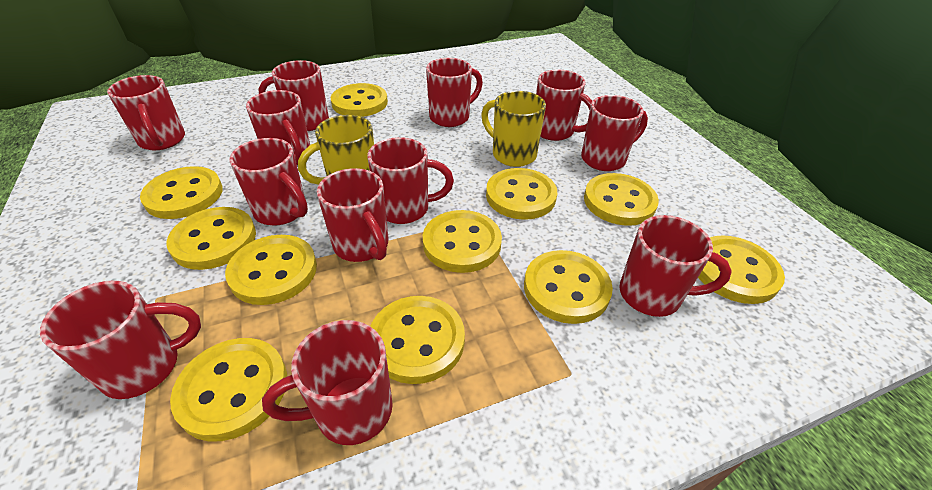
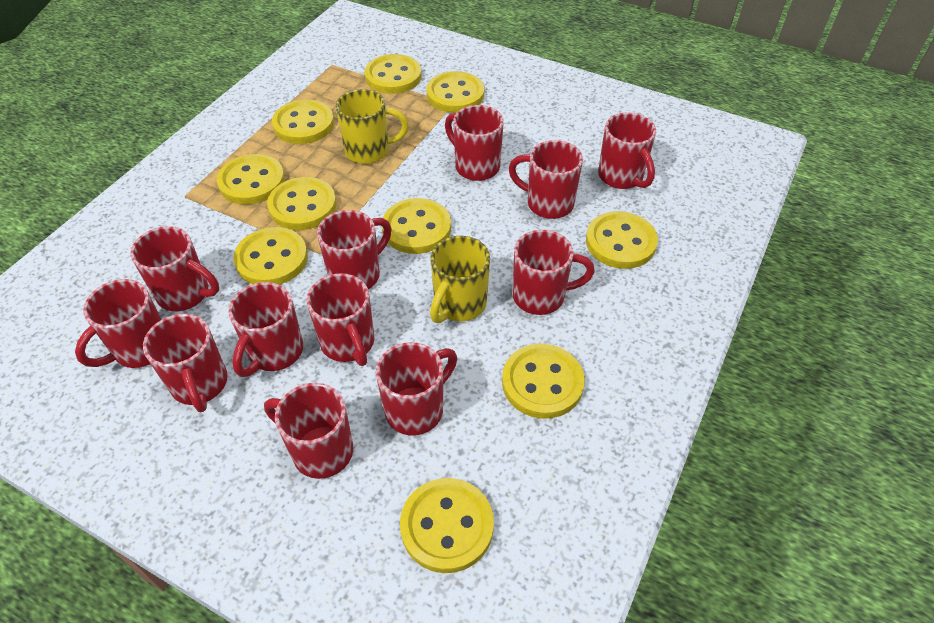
yellow button: 11 -> 10

